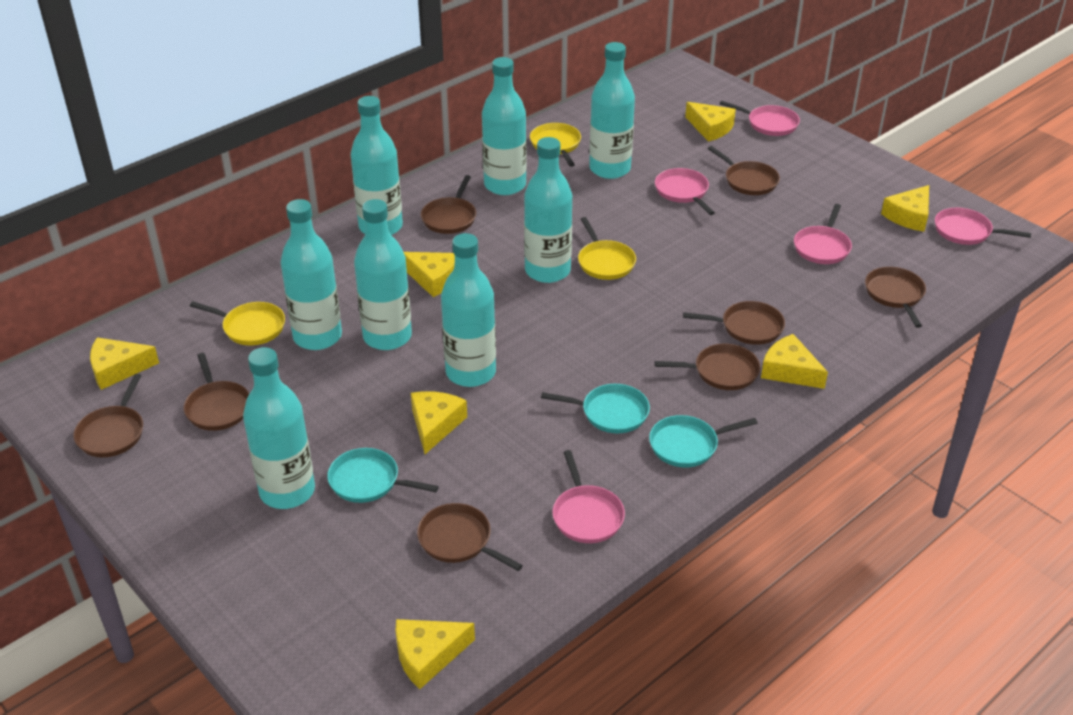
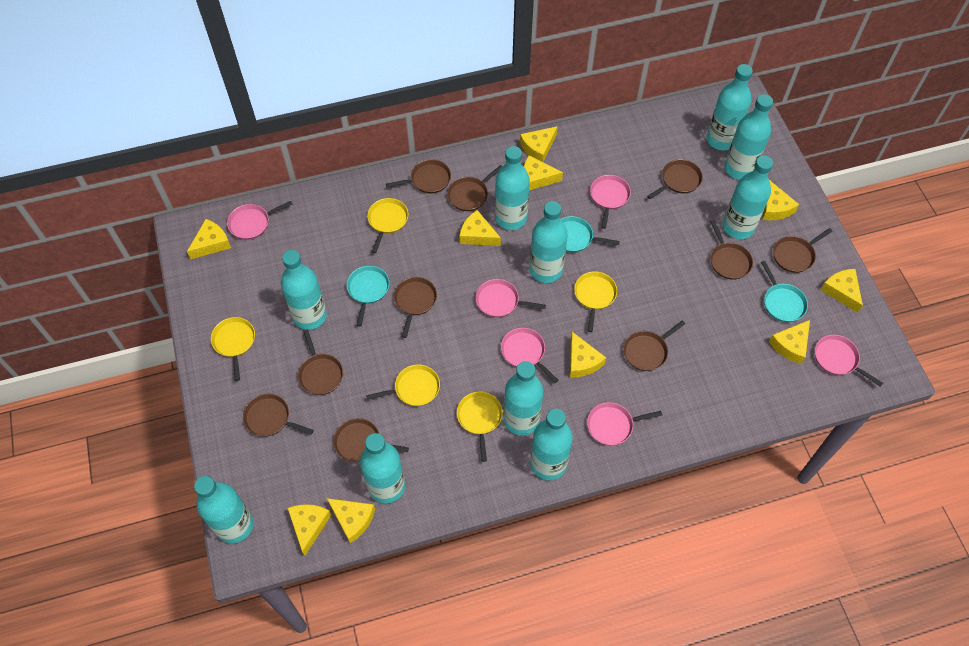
brown pan: 8 -> 10
pink pan: 5 -> 6
turquoise bottle: 8 -> 10
yellow cheese: 7 -> 10
yellow pan: 3 -> 5

